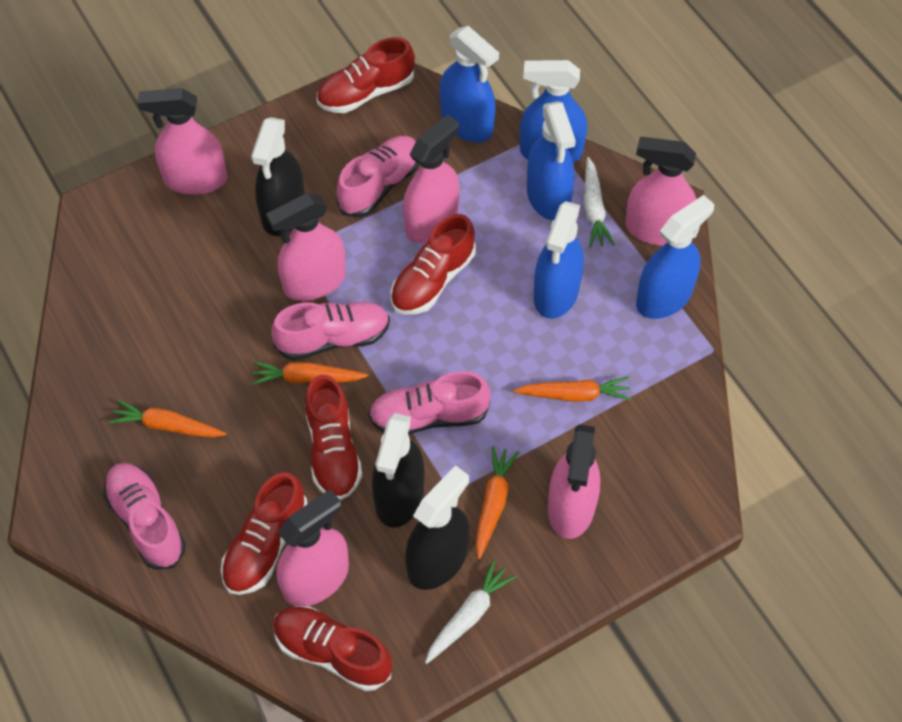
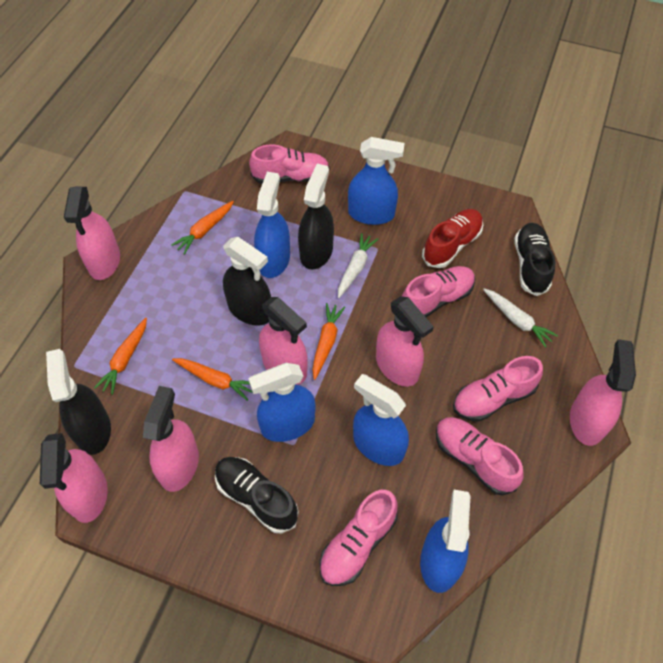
black shoe: 0 -> 2
pink shoe: 4 -> 5
red shoe: 5 -> 1

